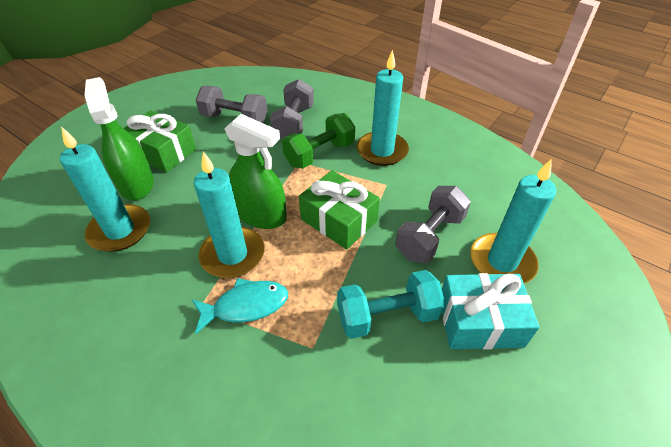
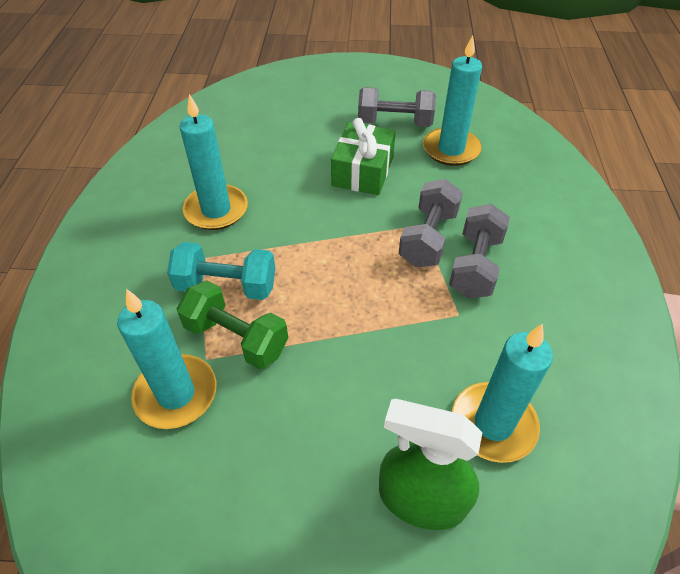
green gift: 2 -> 1
green spray bottle: 2 -> 1
turquoise fish: 1 -> 0
turquoise gift: 1 -> 0

